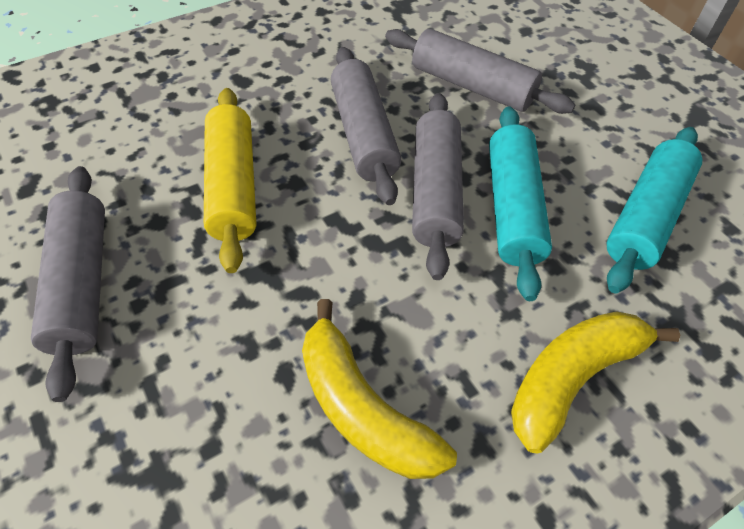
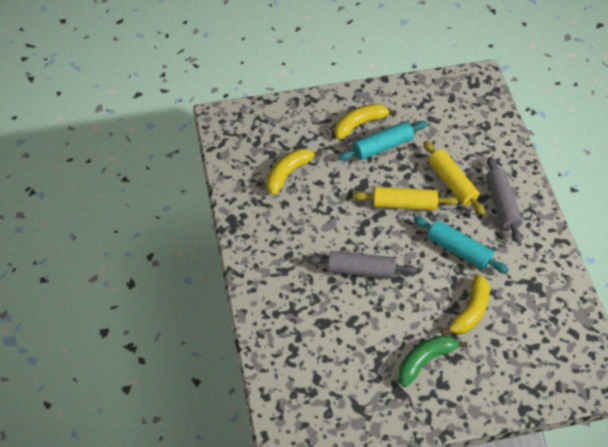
green banana: 0 -> 1
grey rolling pin: 4 -> 2
yellow banana: 2 -> 3
yellow rolling pin: 1 -> 2

